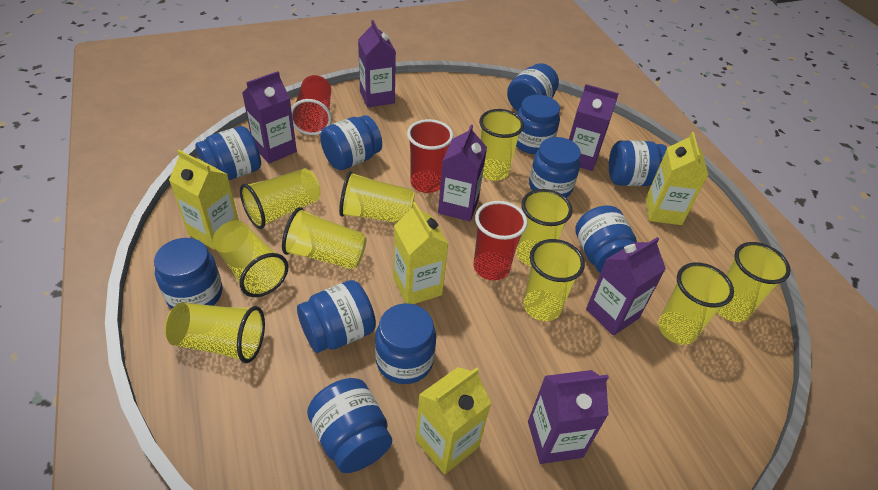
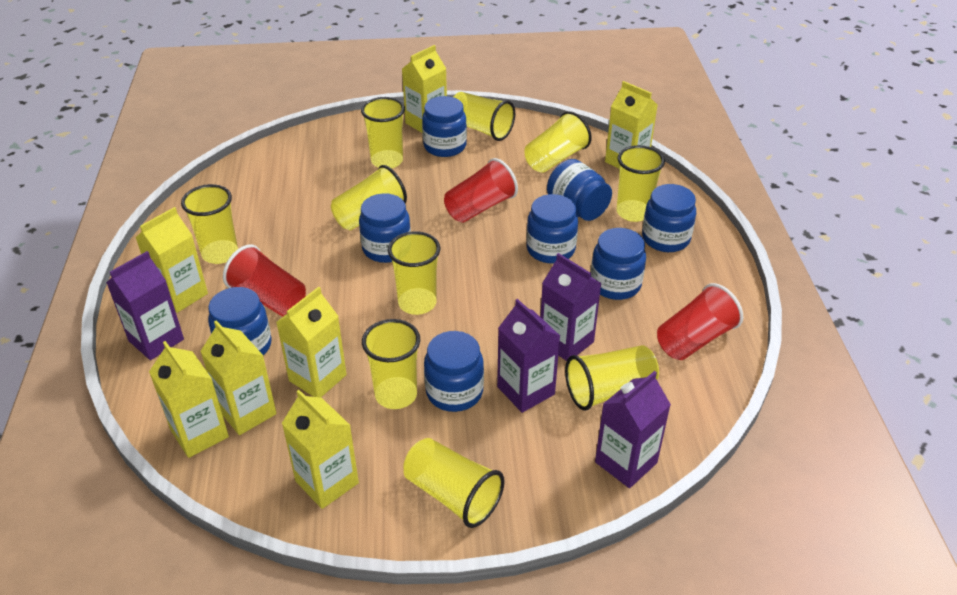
blue jar: 11 -> 8
purple carton: 6 -> 4
yellow carton: 4 -> 7

